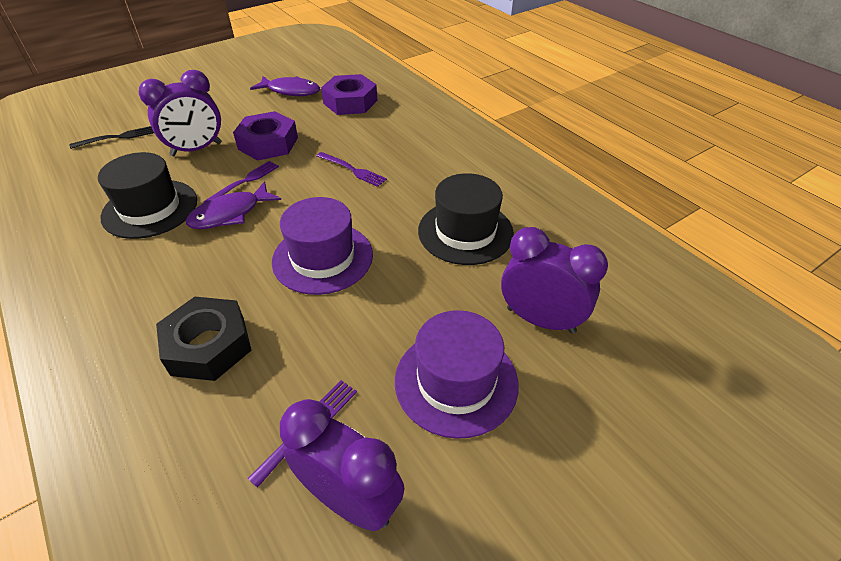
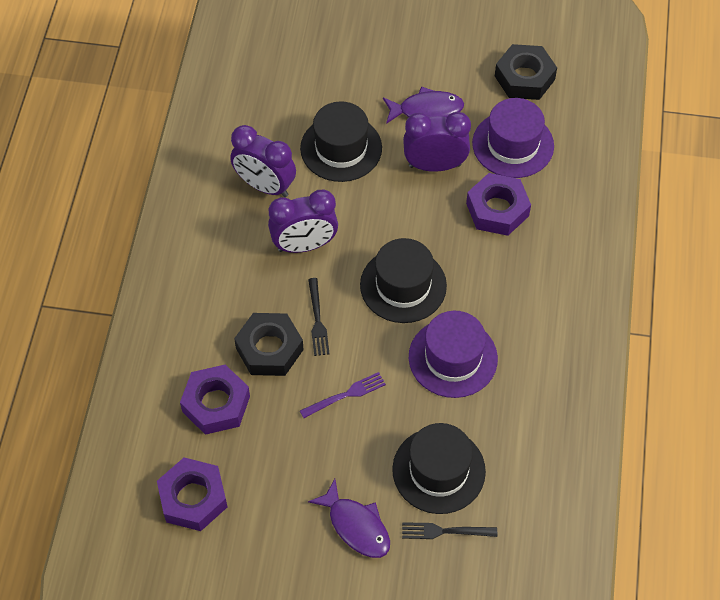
black fork: 1 -> 2
black hat: 2 -> 3
black nut: 1 -> 2
purple fork: 3 -> 1
purple nut: 2 -> 3

